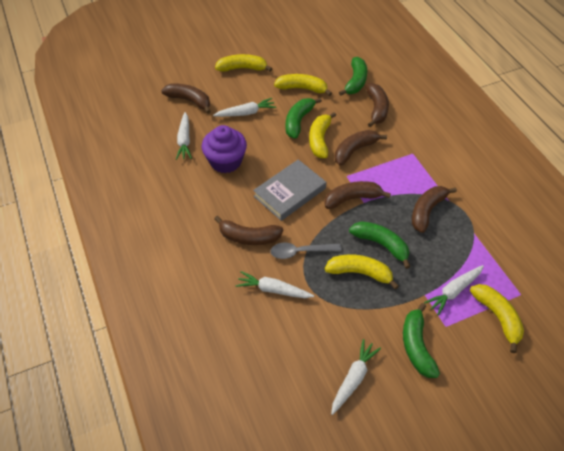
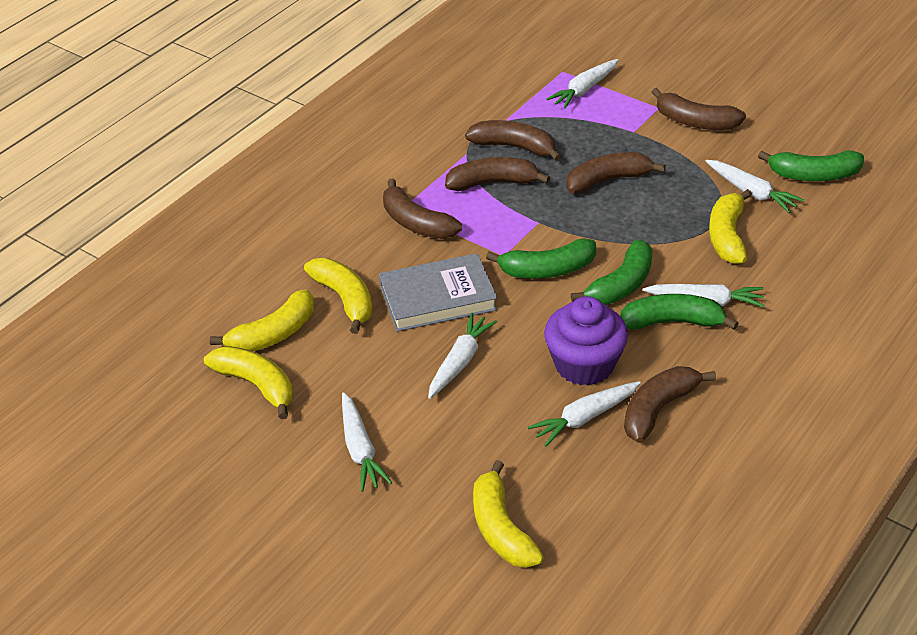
grey spoon: 1 -> 0
white carrot: 5 -> 6

